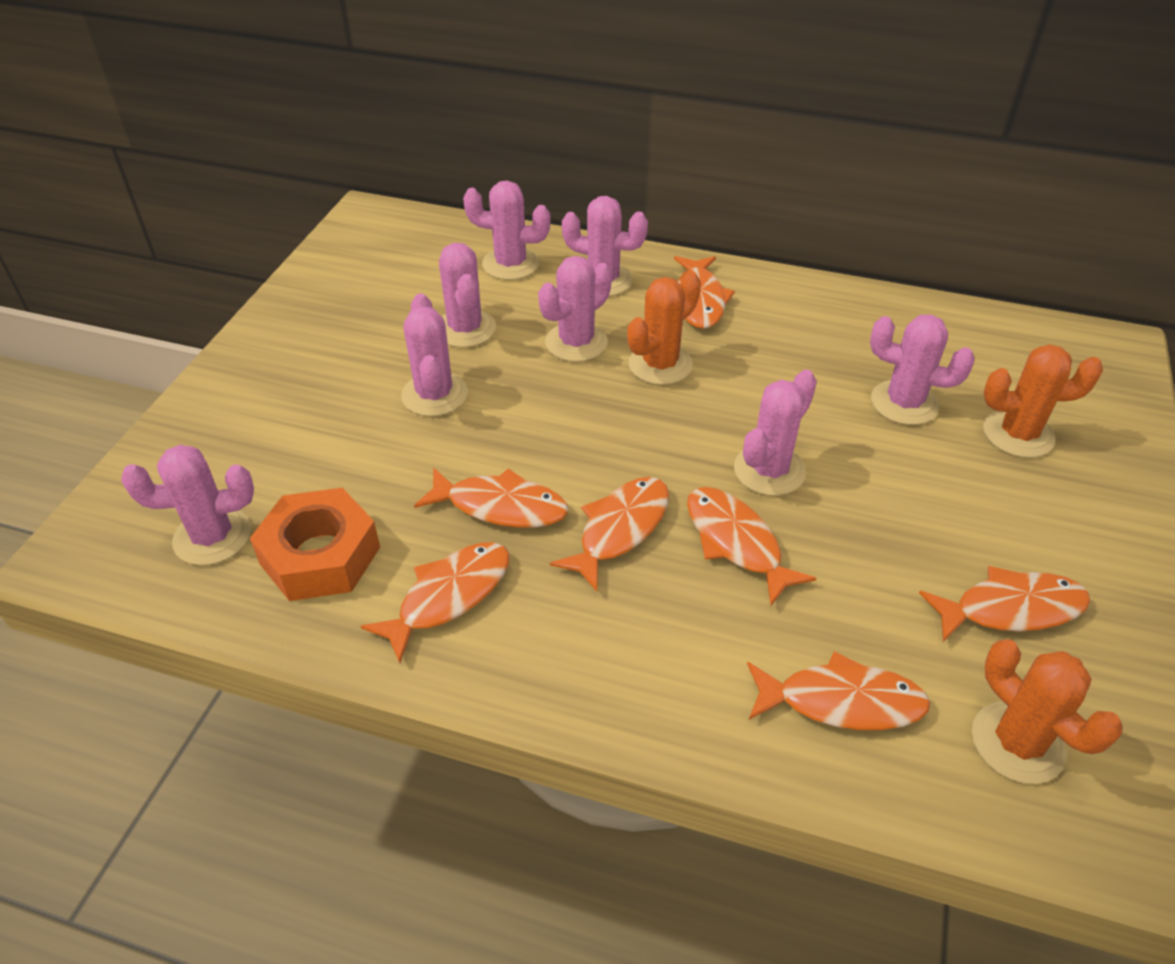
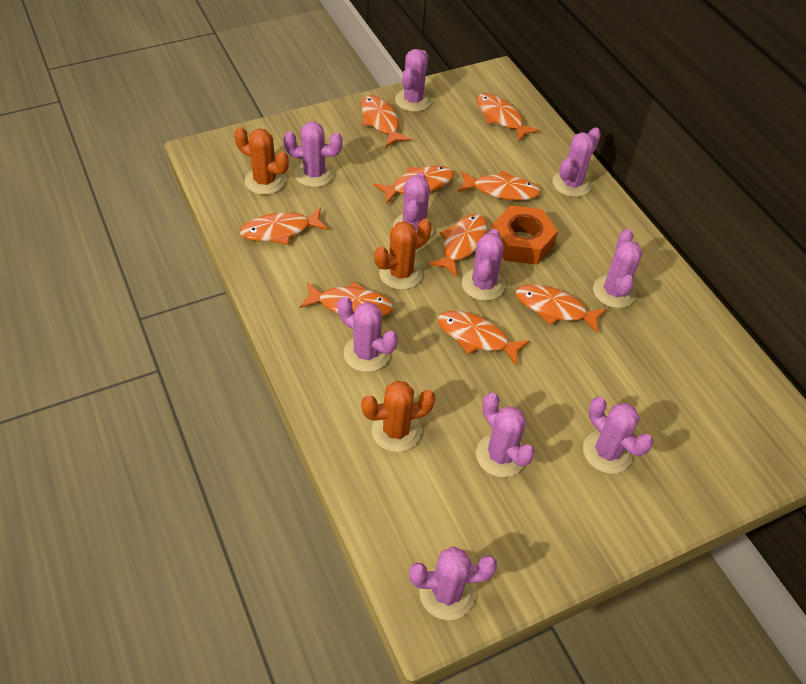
orange fish: 7 -> 9
pink cactus: 8 -> 10

